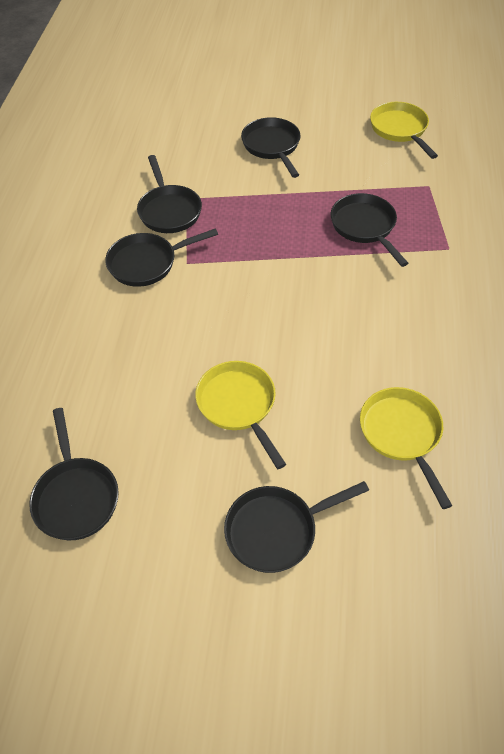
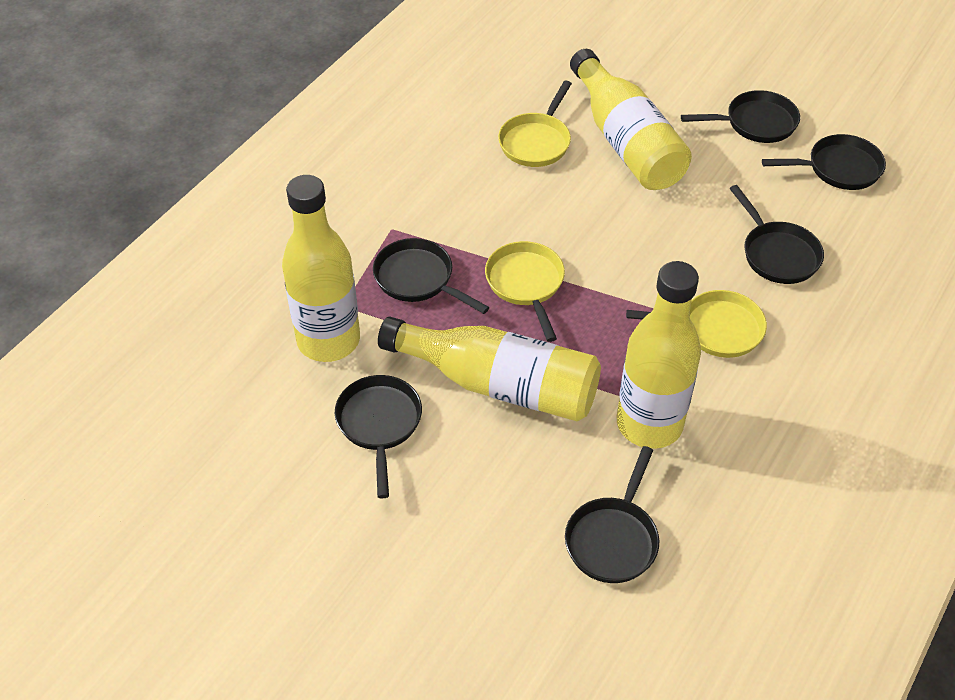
yellow bottle: 0 -> 4

